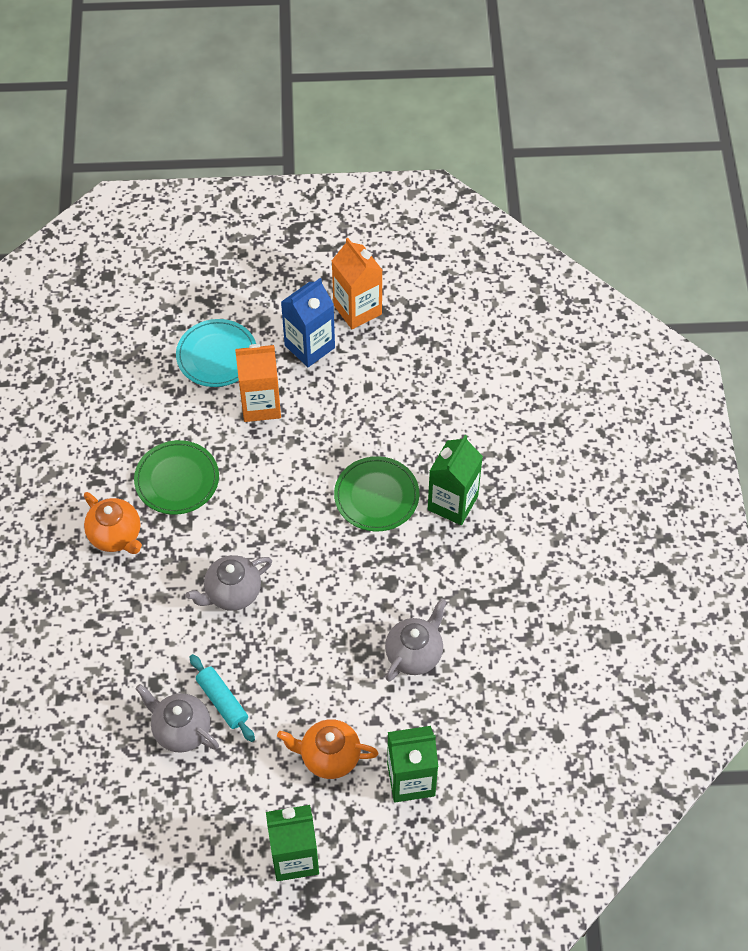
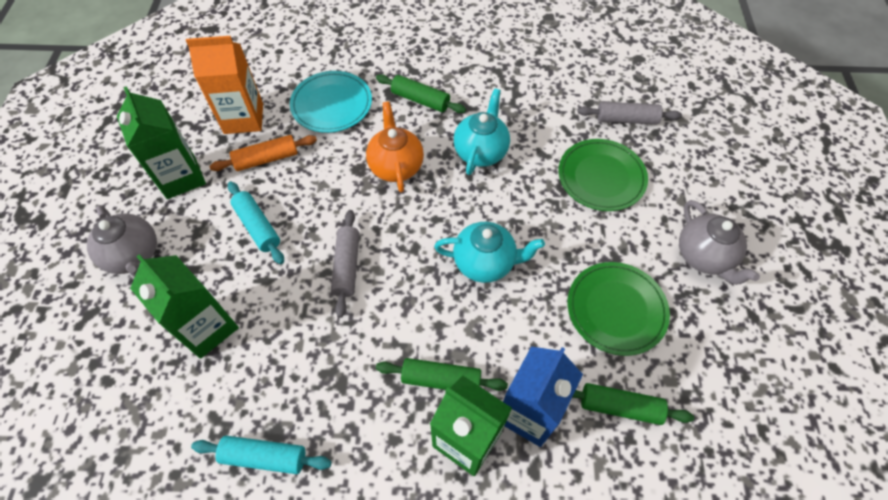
green rolling pin: 0 -> 3
grey rolling pin: 0 -> 2
grey teapot: 3 -> 2
orange carton: 2 -> 1
orange rolling pin: 0 -> 1
orange teapot: 2 -> 1
turquoise rolling pin: 1 -> 2
turquoise teapot: 0 -> 2

